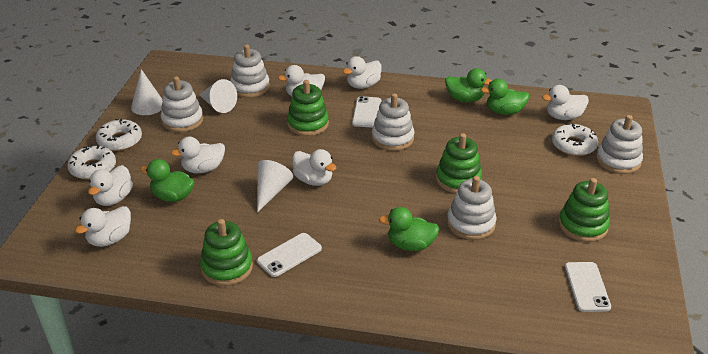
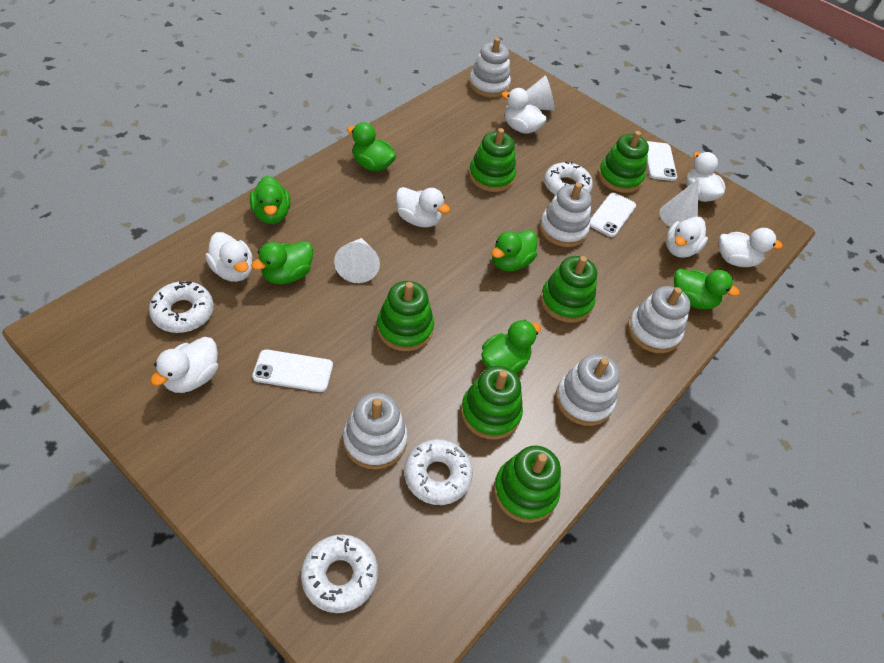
green duck: 4 -> 6
green stacking toy: 4 -> 6
white donut: 3 -> 4

